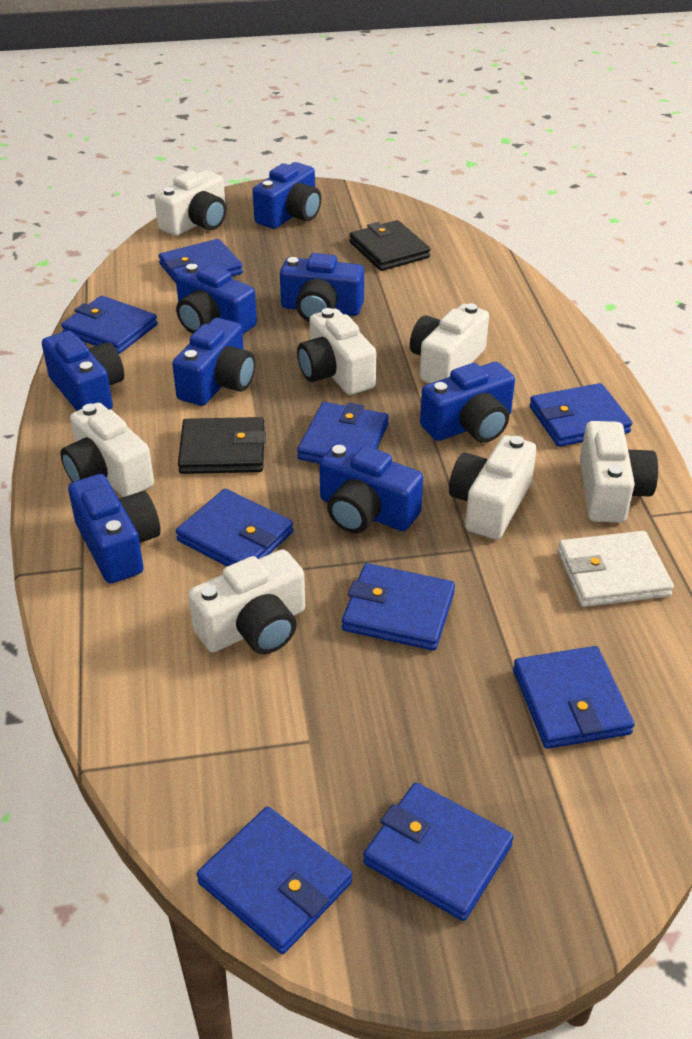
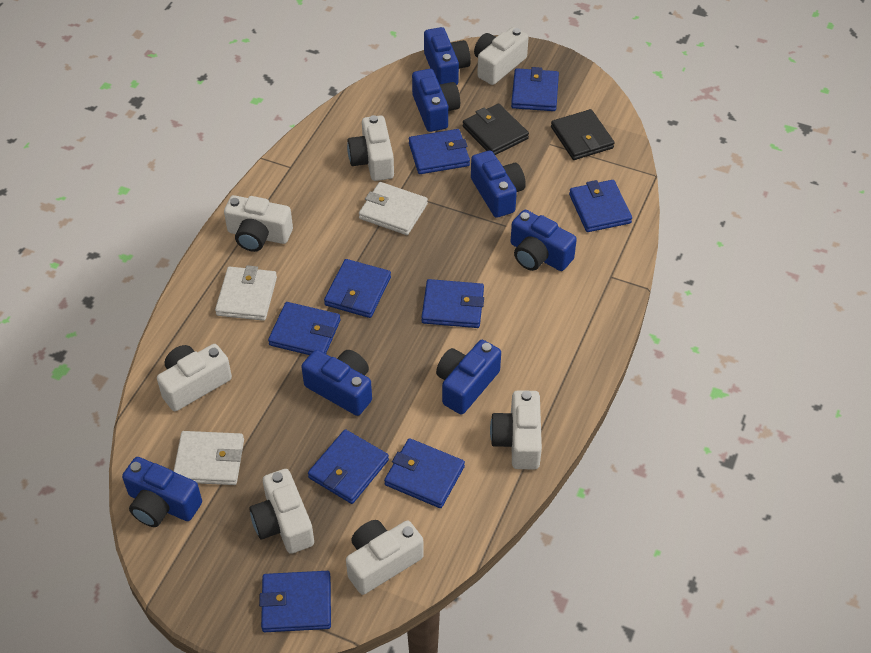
blue camera: 8 -> 7
white wallet: 1 -> 3

